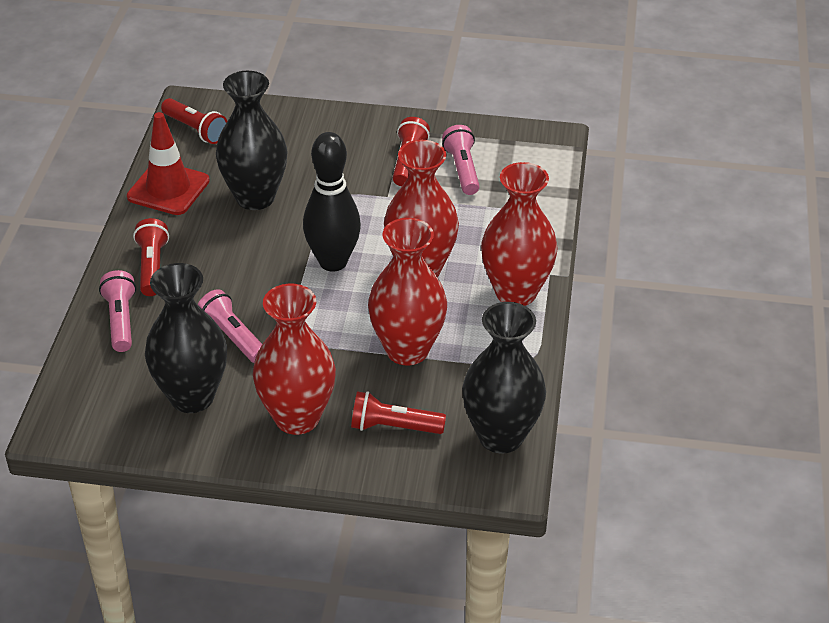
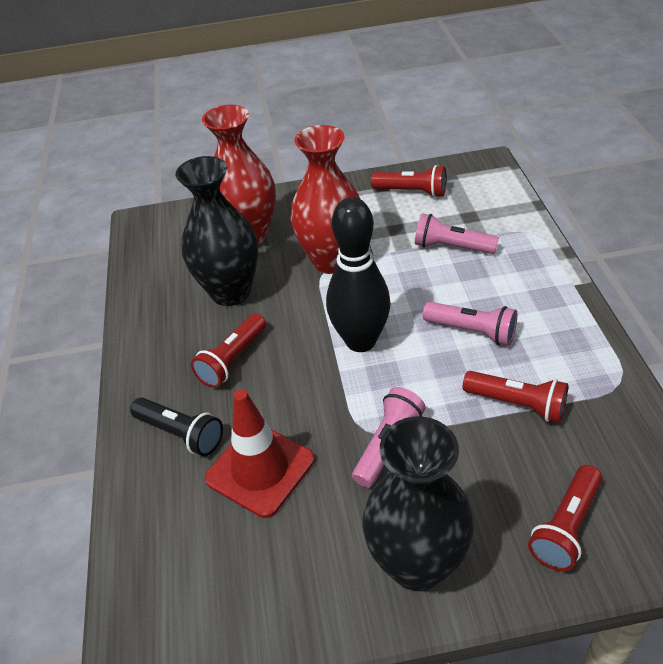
black flashlight: 0 -> 1
black vase: 3 -> 2
red vase: 4 -> 2

